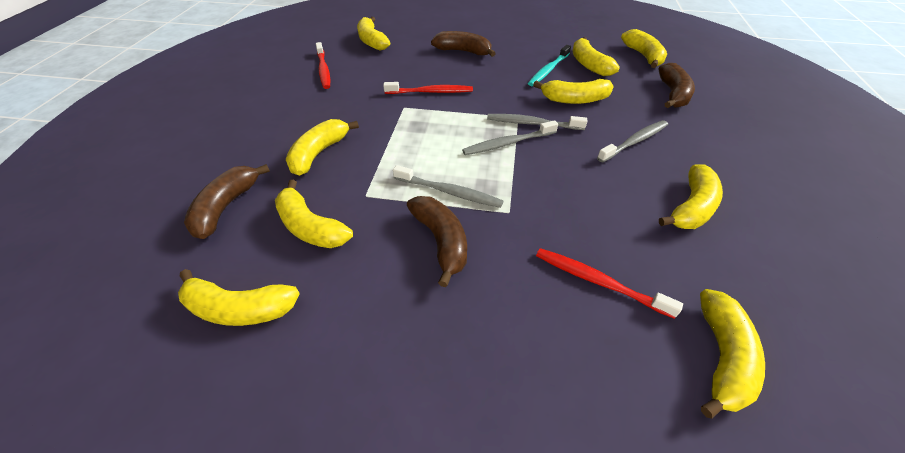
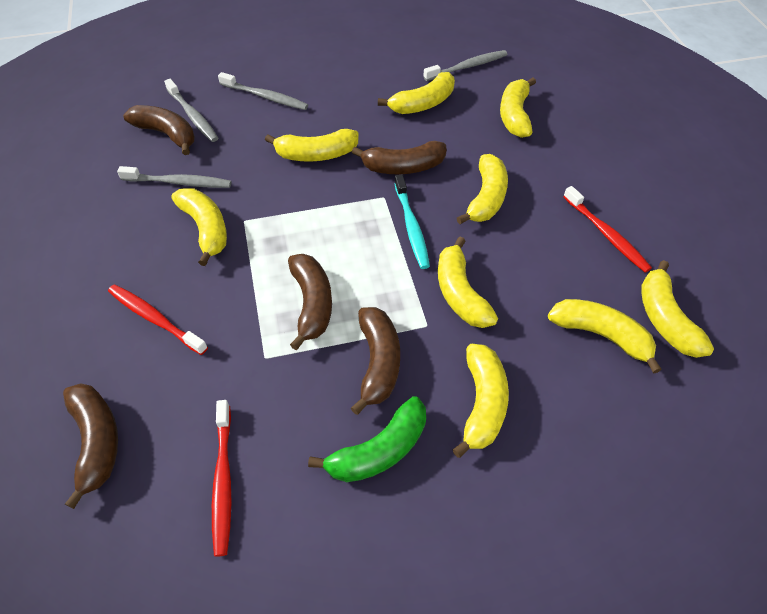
brown banana: 4 -> 5
green banana: 0 -> 1

